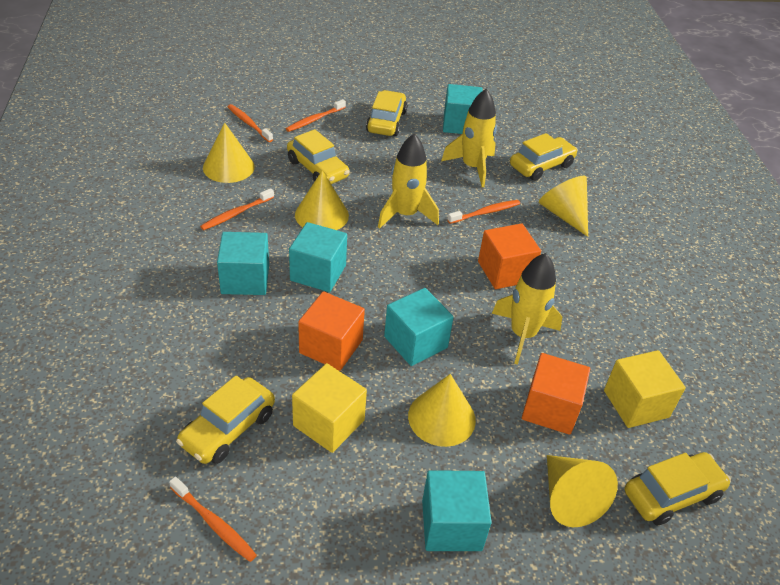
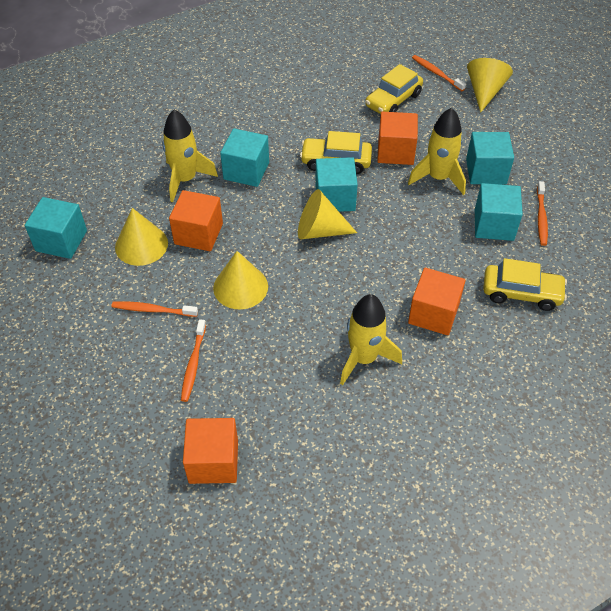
orange cube: 3 -> 4
orange toothbrush: 5 -> 4
yellow car: 5 -> 3
yellow cone: 5 -> 4
yellow cube: 2 -> 0

